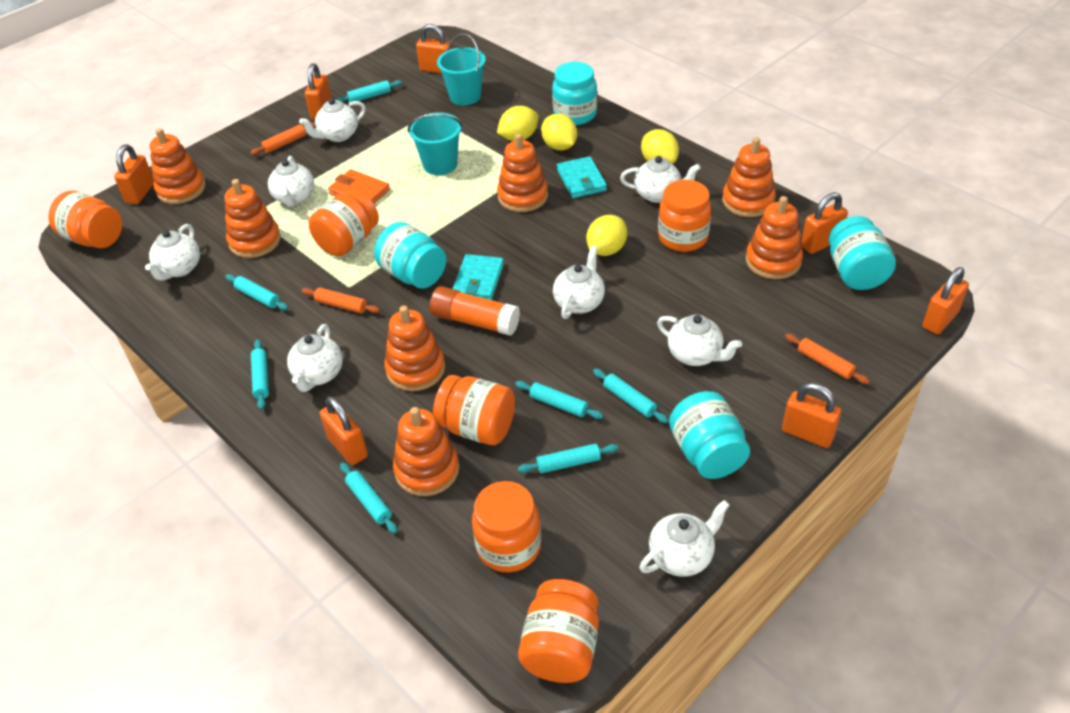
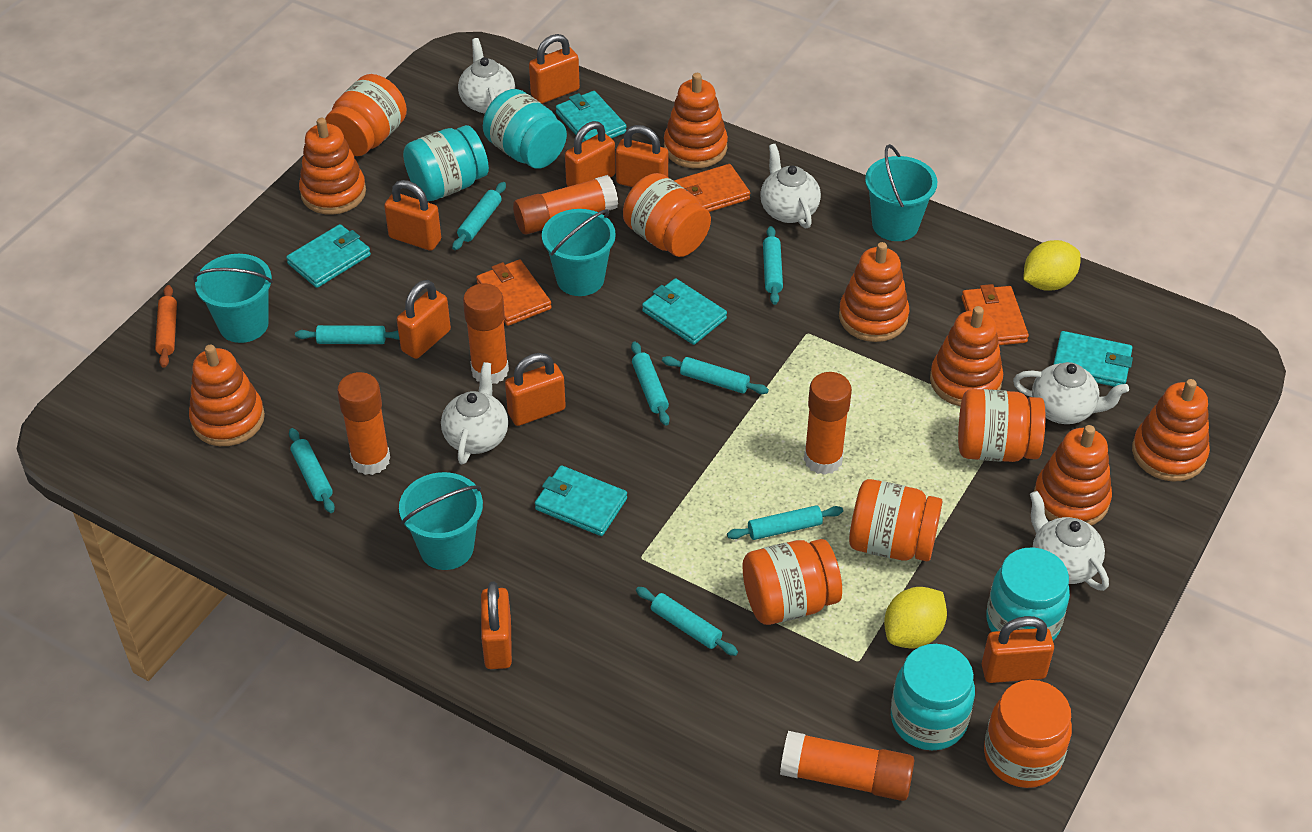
orange glue stick: 1 -> 5
orange padlock: 7 -> 8
orange rolling pin: 3 -> 1
orange wallet: 1 -> 3
turquoise bucket: 2 -> 4
turquoise rolling pin: 7 -> 8
turquoise wallet: 2 -> 5
white teapot: 8 -> 5
yellow lemon: 4 -> 2

